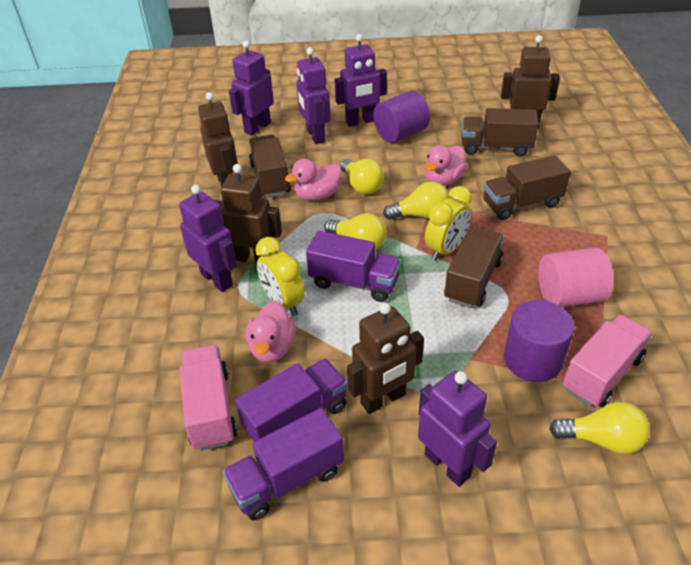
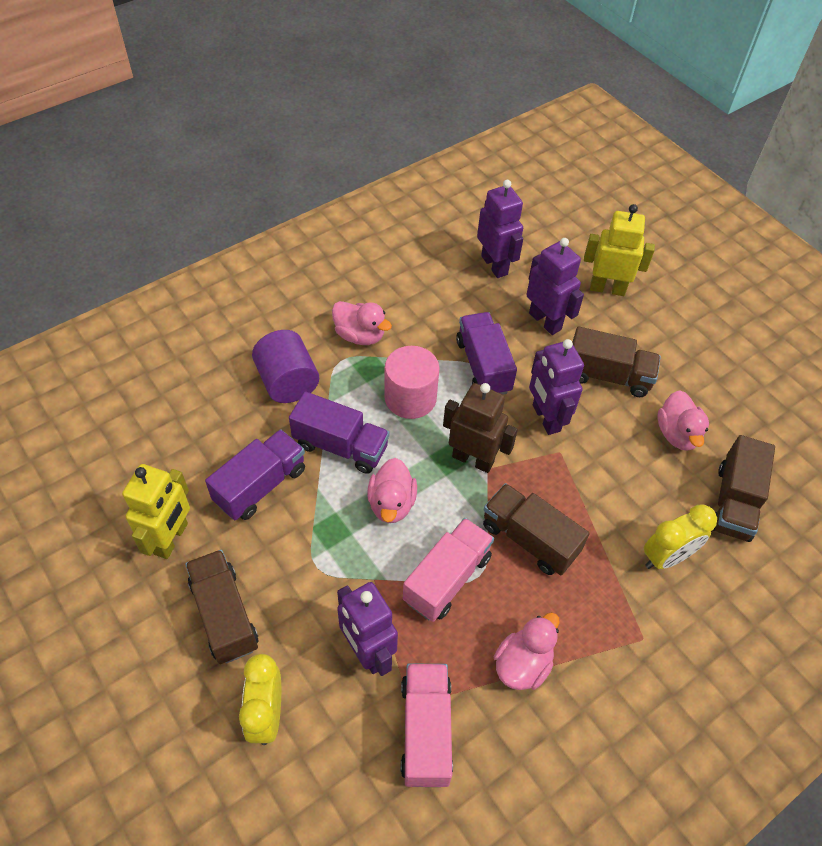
brown robot: 4 -> 1
pink duck: 3 -> 4
purple cylinder: 2 -> 1
purple robot: 5 -> 4
yellow light bulb: 4 -> 0
yellow robot: 0 -> 2

